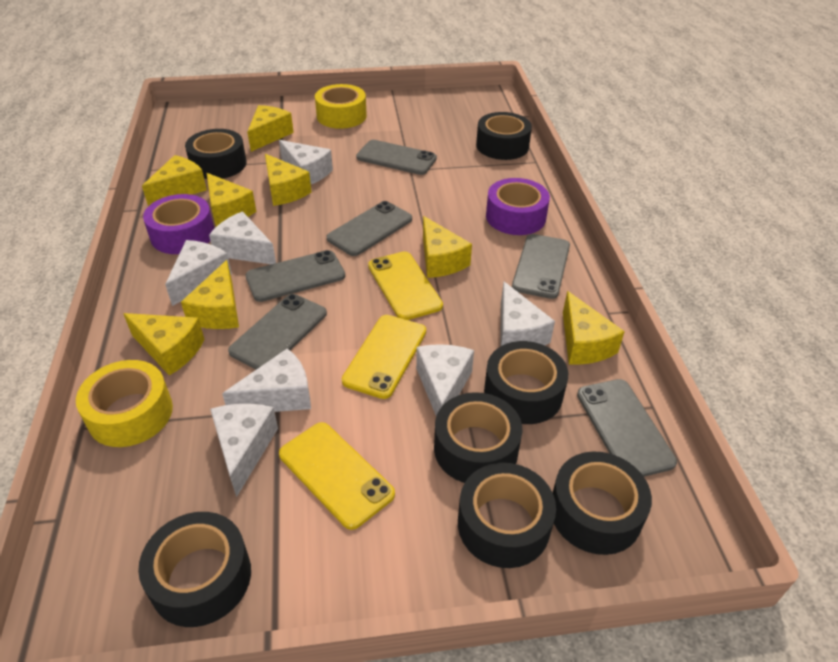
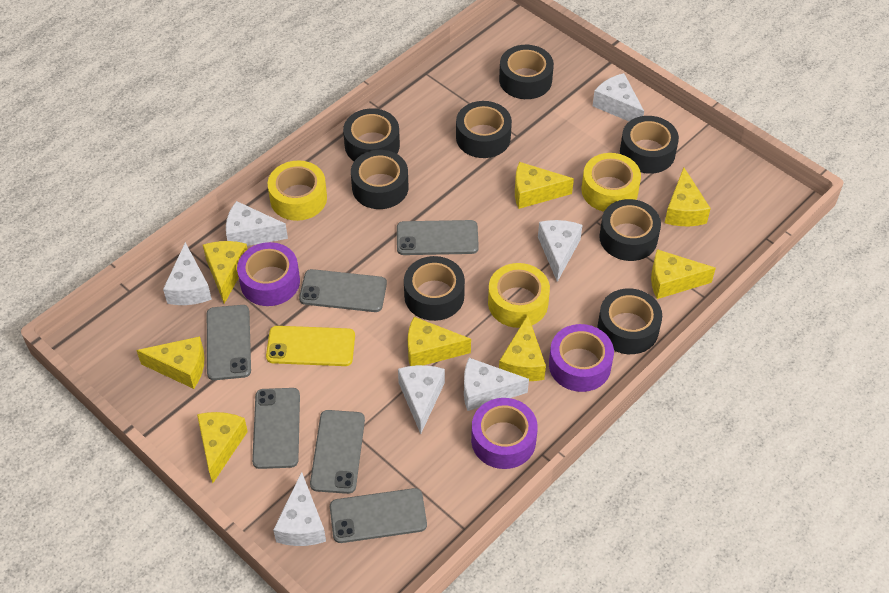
black tape: 7 -> 8
purple tape: 2 -> 3
yellow phone: 3 -> 1
yellow tape: 2 -> 3

